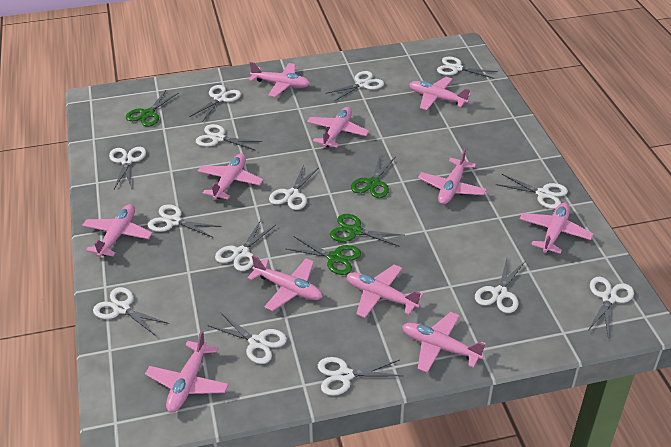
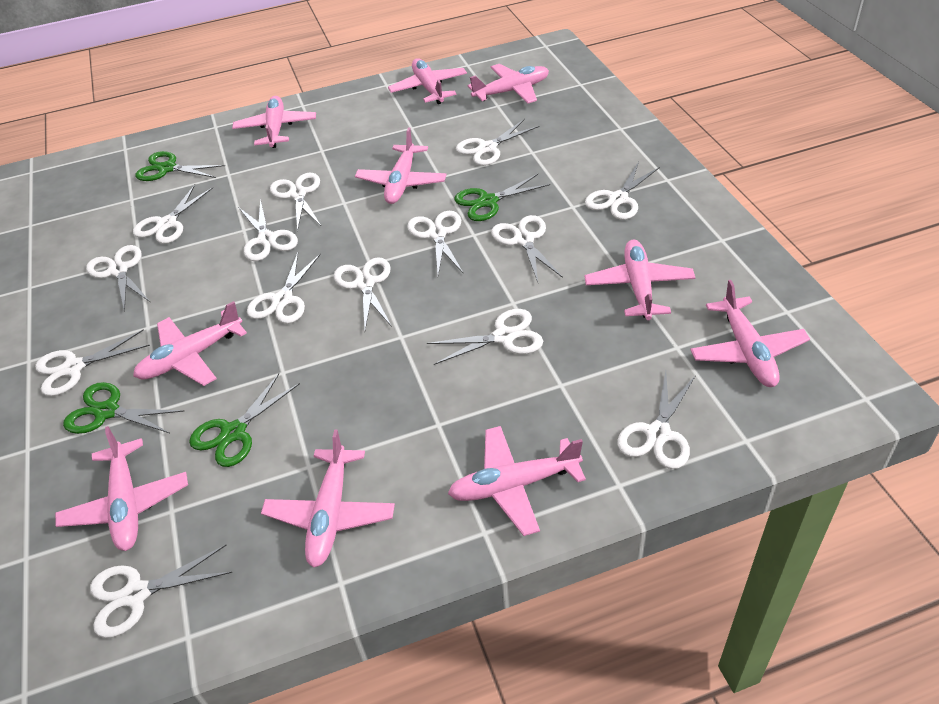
pink plane: 11 -> 10

